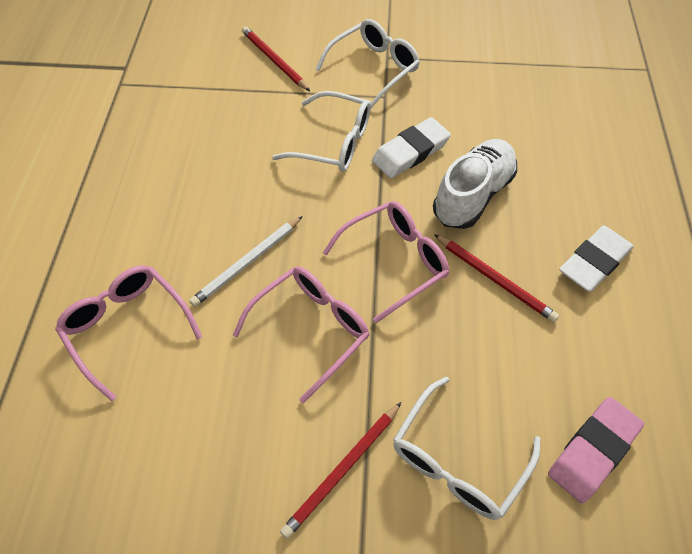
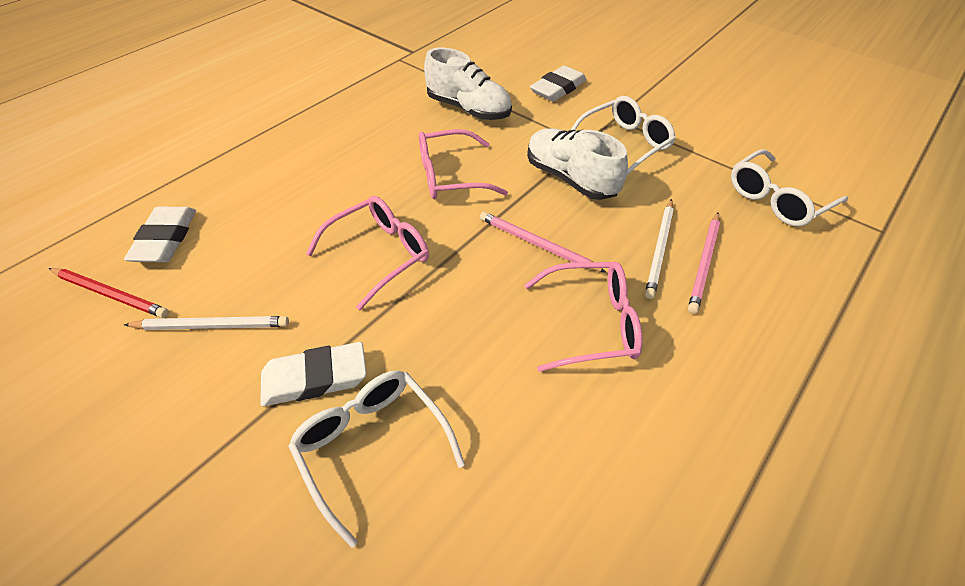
pink eraser: 1 -> 0
pink pencil: 0 -> 2
red pencil: 3 -> 1
white eraser: 2 -> 3
white pencil: 1 -> 2
white shoe: 1 -> 2

